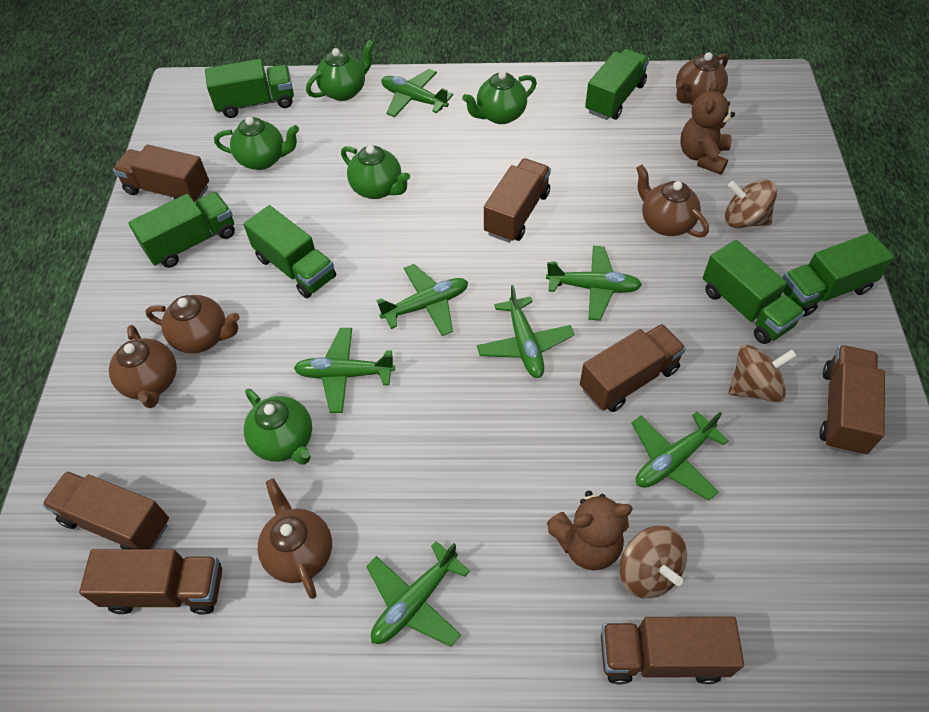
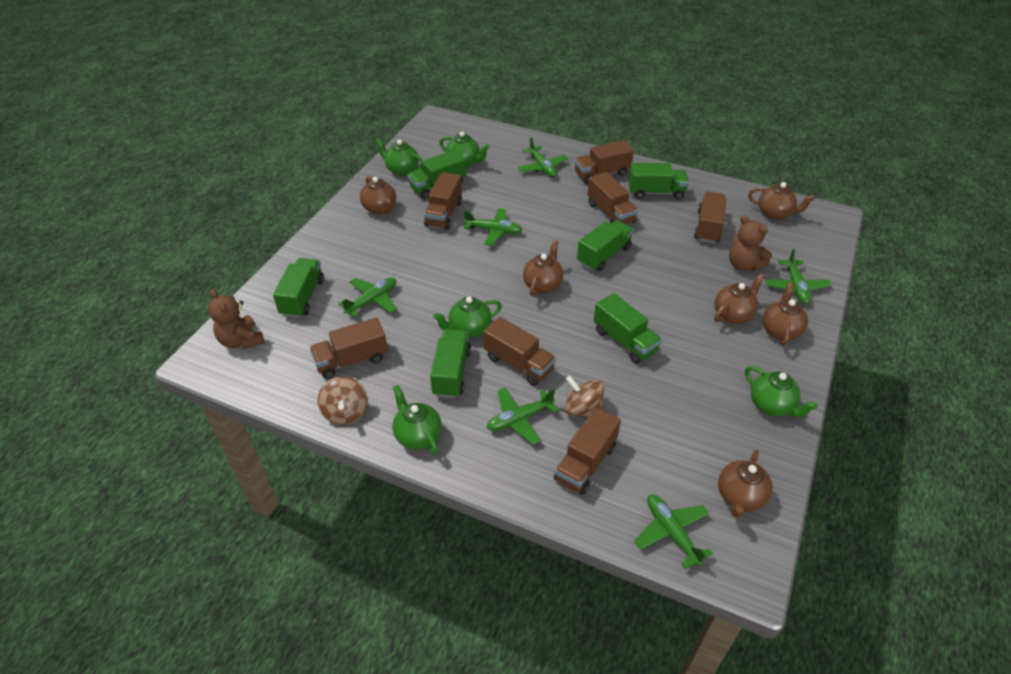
brown spinning top: 3 -> 2
brown teapot: 5 -> 6
green plane: 7 -> 6

